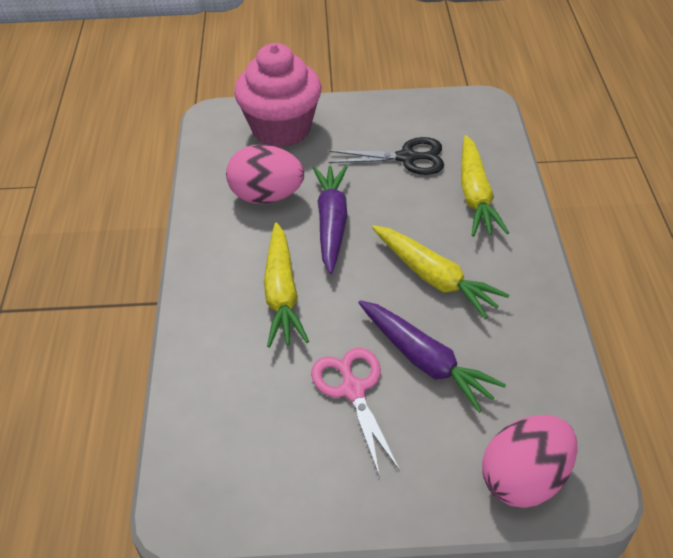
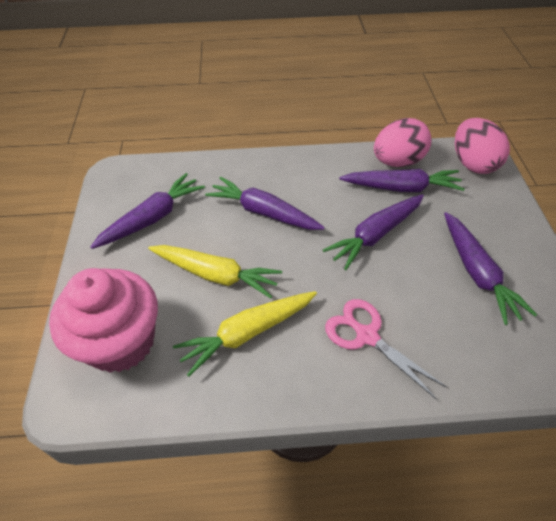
black scissors: 1 -> 0
purple carrot: 2 -> 5
yellow carrot: 3 -> 2

